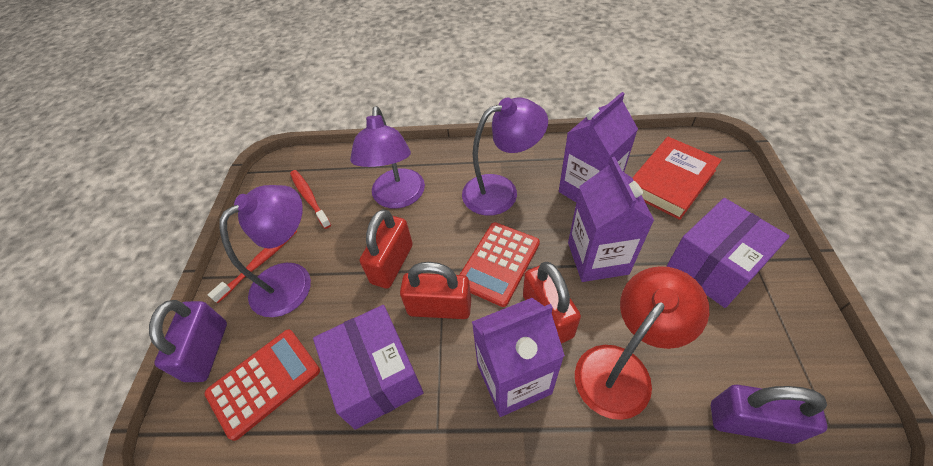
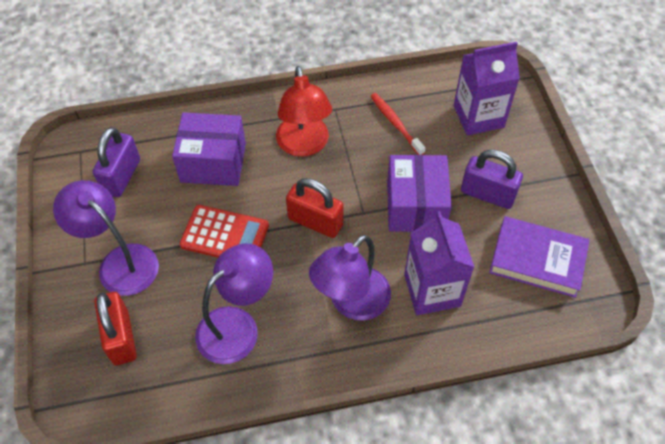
purple book: 0 -> 1
purple carton: 3 -> 2
red book: 1 -> 0
red calculator: 2 -> 1
red padlock: 3 -> 2
red toothbrush: 2 -> 1

